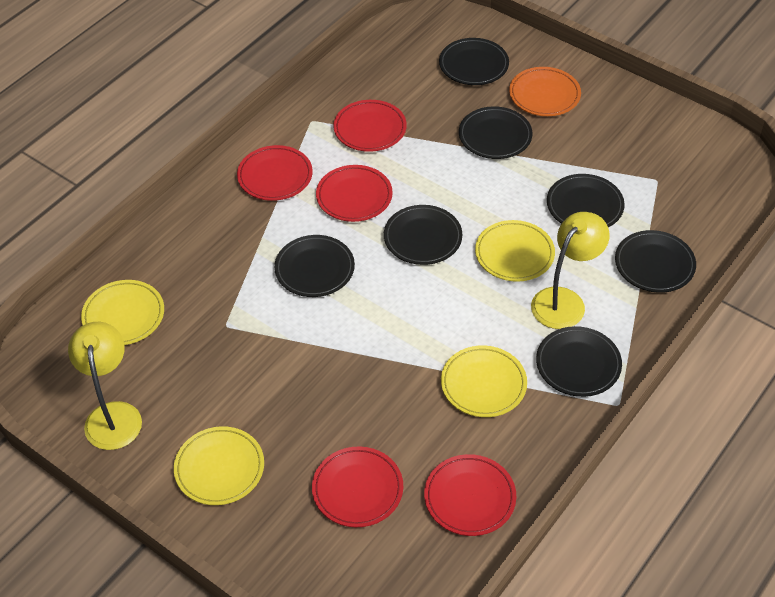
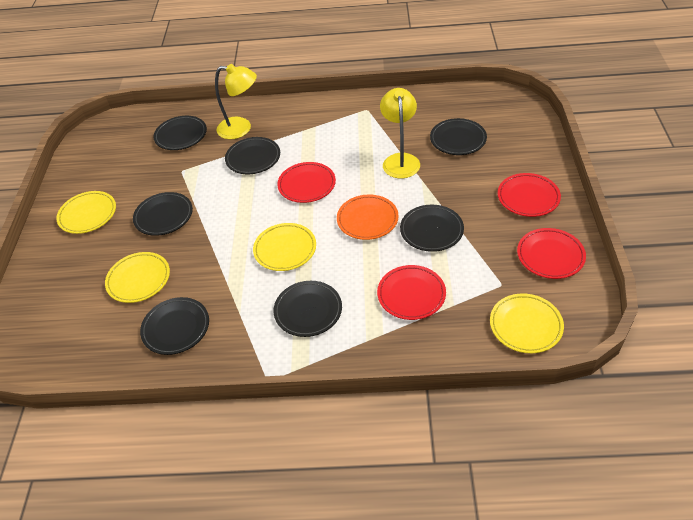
red plate: 5 -> 4

